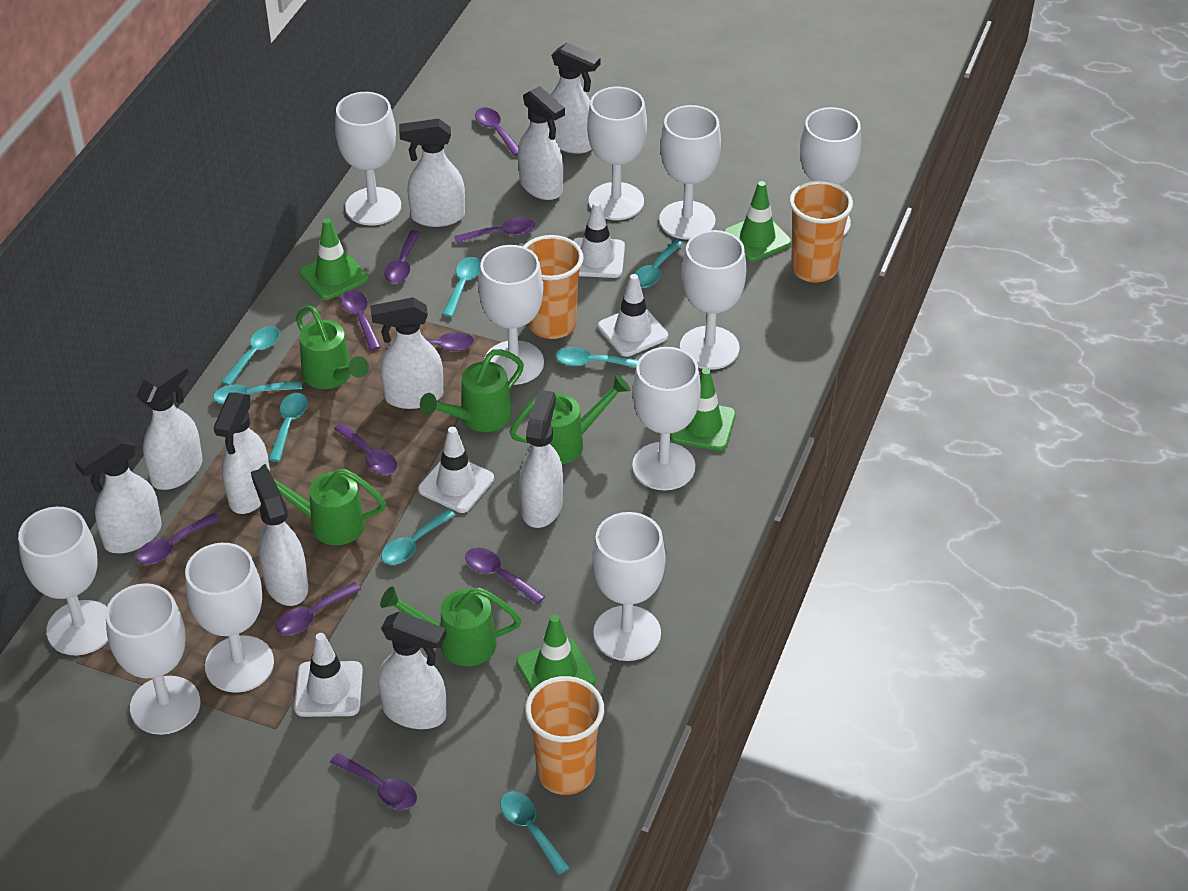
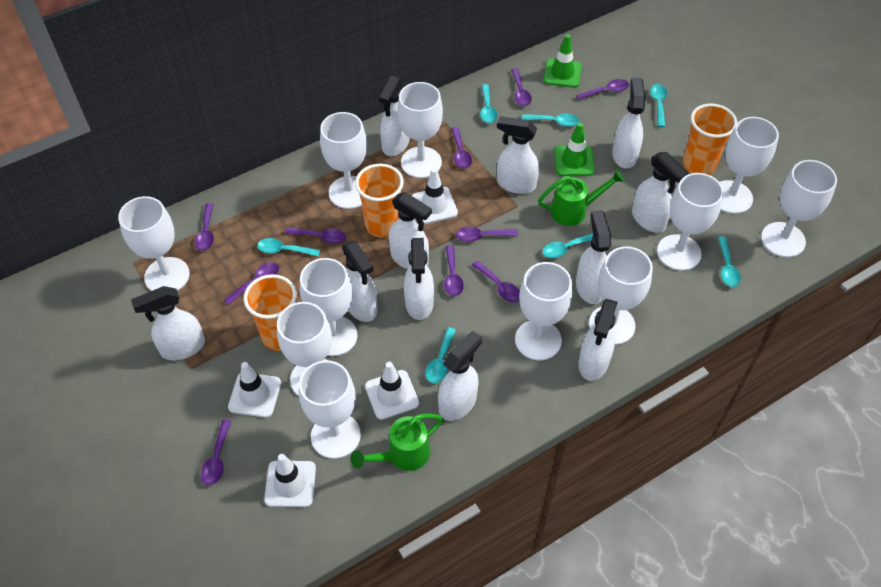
green traffic cone: 4 -> 2
green watering can: 5 -> 2
turquoise spoon: 8 -> 7
white spray bottle: 10 -> 11

